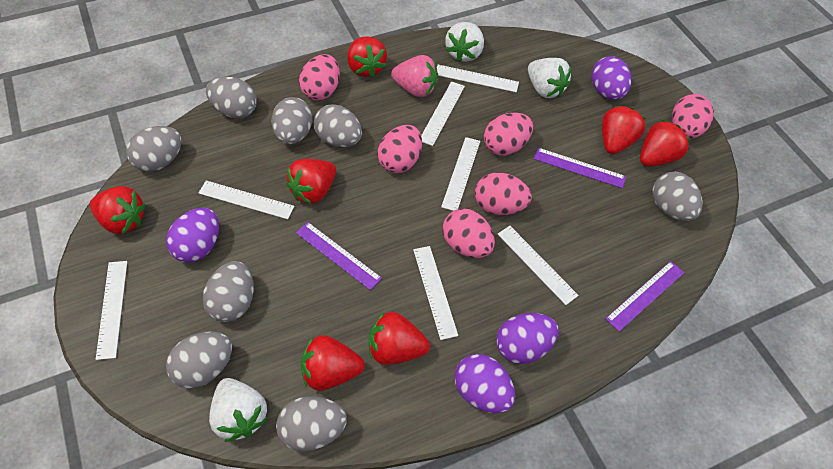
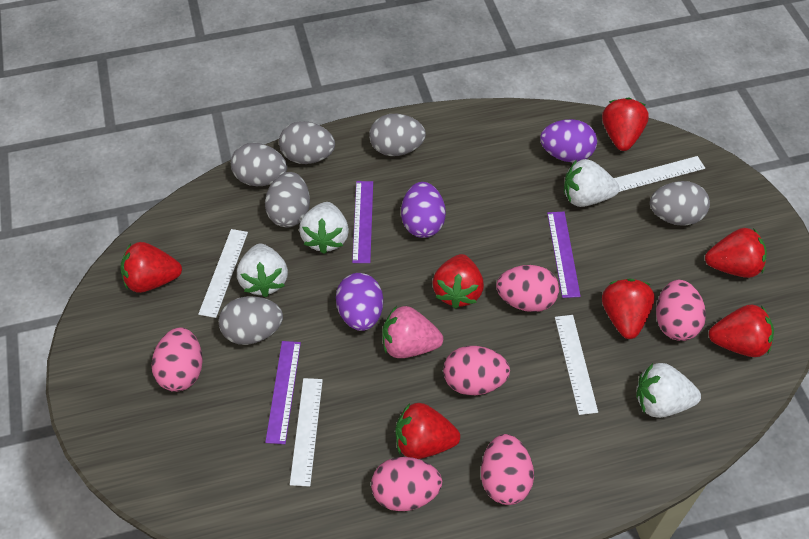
grey egg: 8 -> 6
purple egg: 4 -> 3
white ruler: 7 -> 4
white strawberry: 3 -> 4

